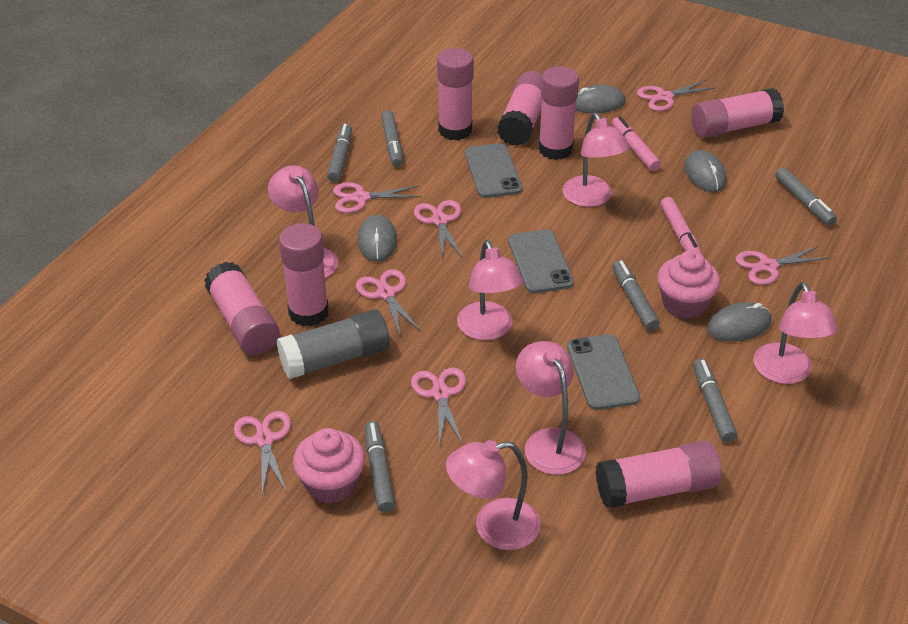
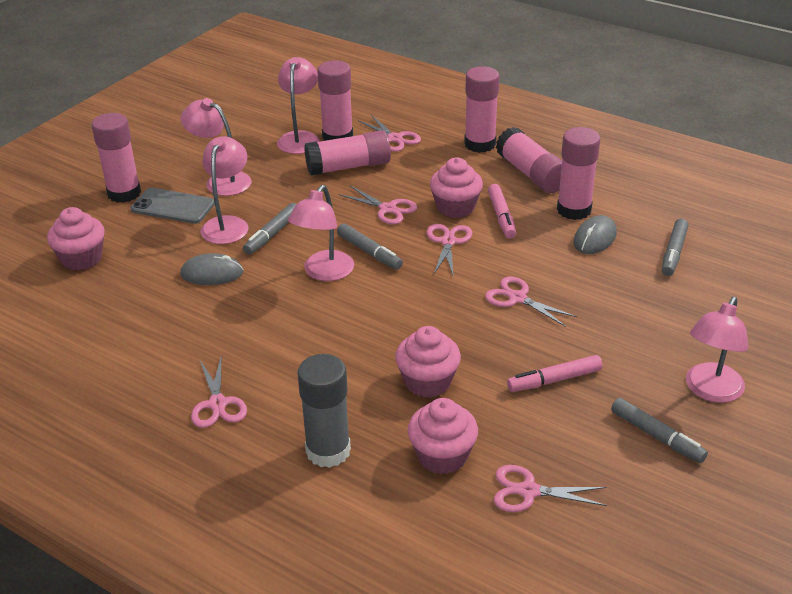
grey marker: 6 -> 4
grey mouse: 4 -> 2
grey phone: 3 -> 1
pink cupcake: 2 -> 4
pink glue stick: 7 -> 6
pink lamp: 6 -> 5
pink scissors: 7 -> 6

